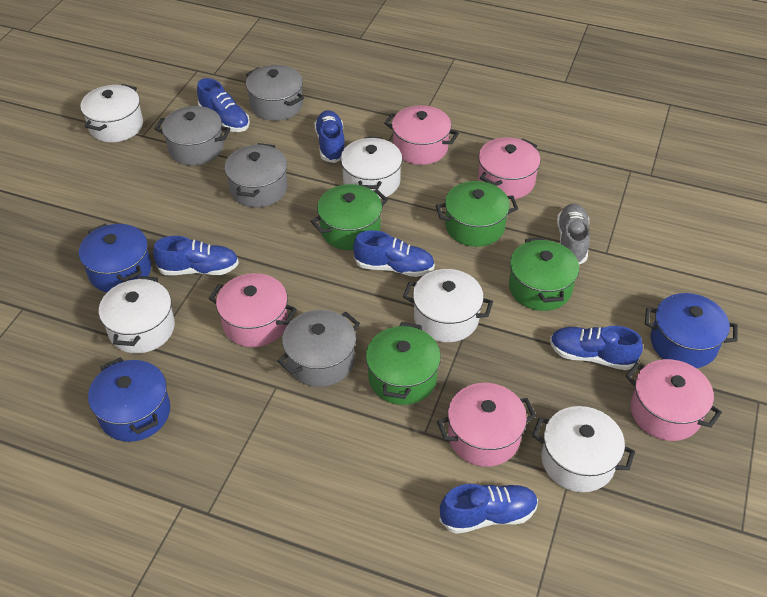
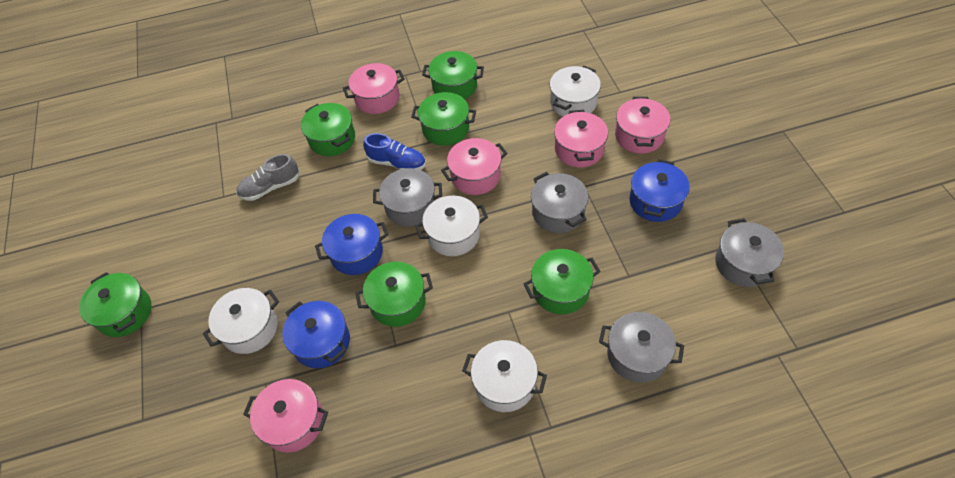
blue shoe: 6 -> 1
green pot: 4 -> 6
white pot: 5 -> 4

